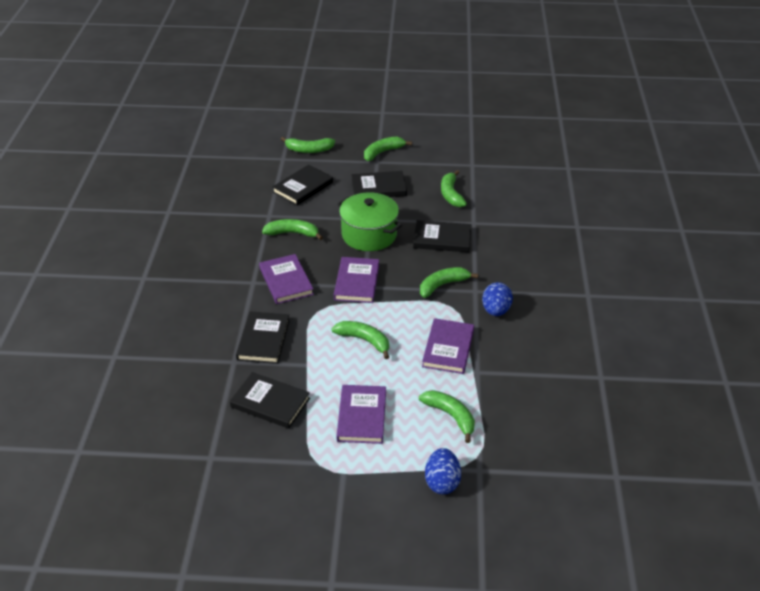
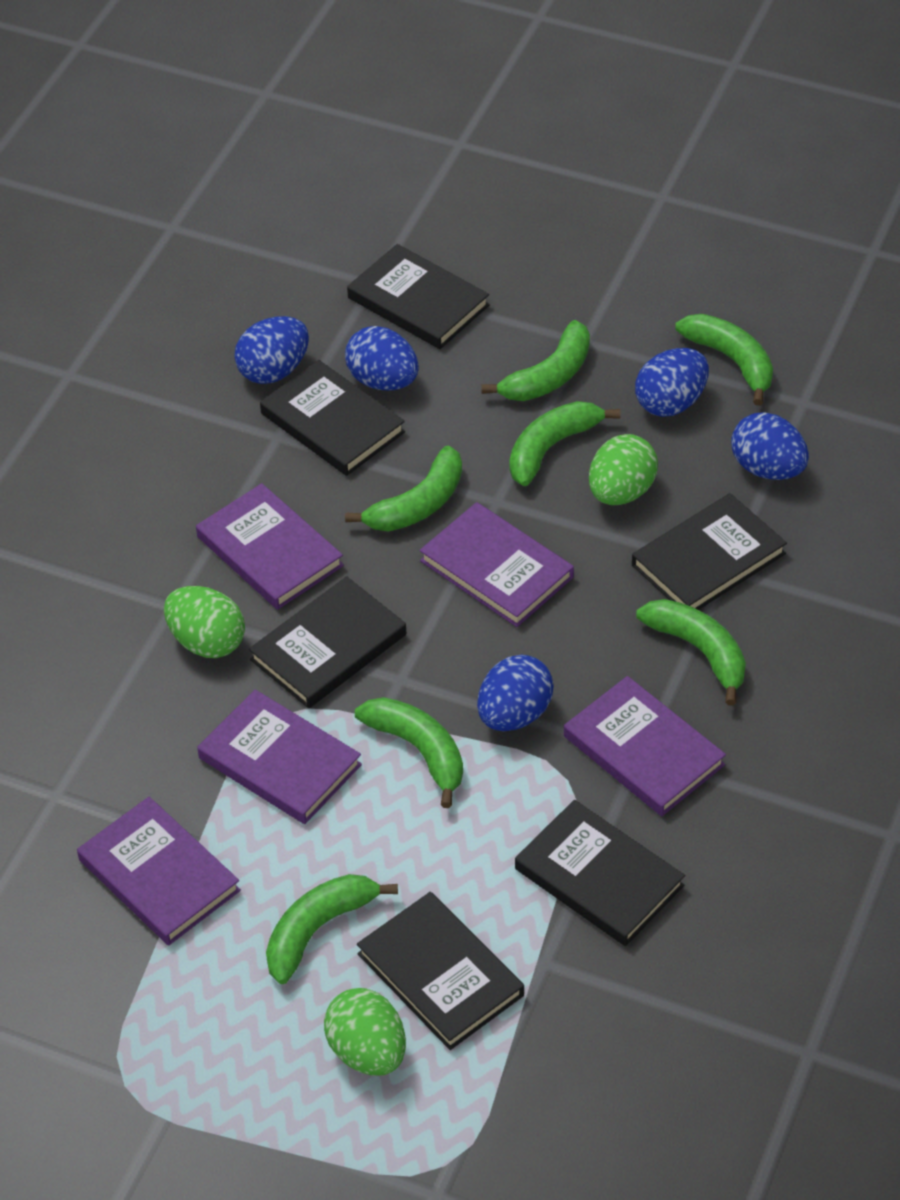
black book: 5 -> 6
blue egg: 2 -> 5
green egg: 0 -> 3
green pot: 1 -> 0
purple book: 4 -> 5

